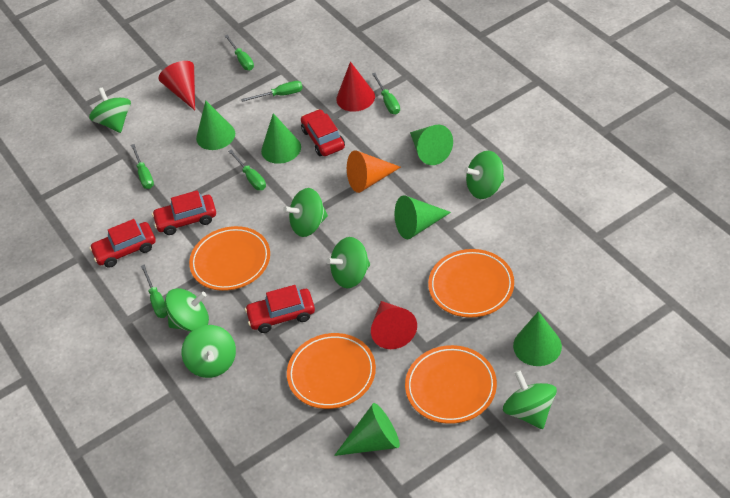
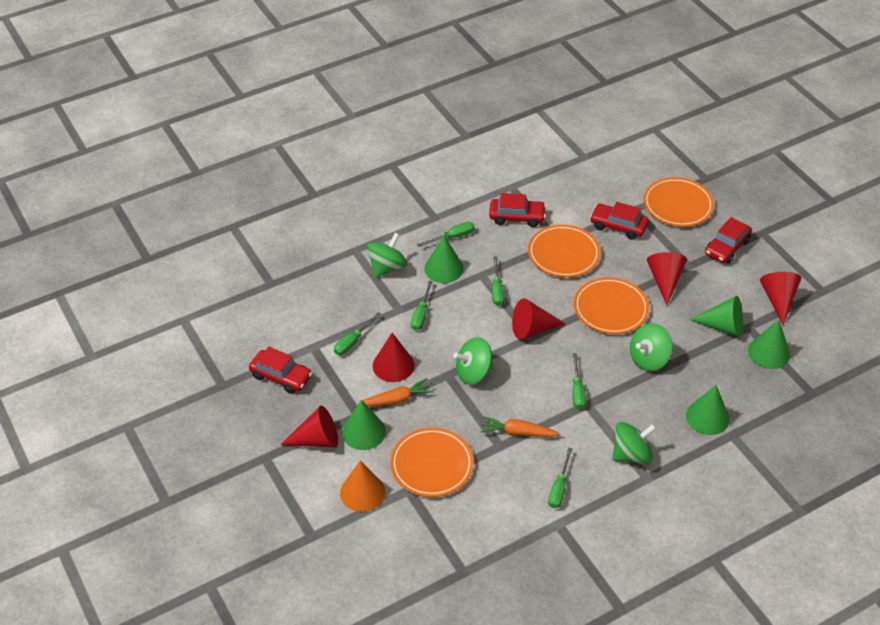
green cone: 6 -> 5
green spinning top: 7 -> 4
orange carrot: 0 -> 2
red cone: 3 -> 5

